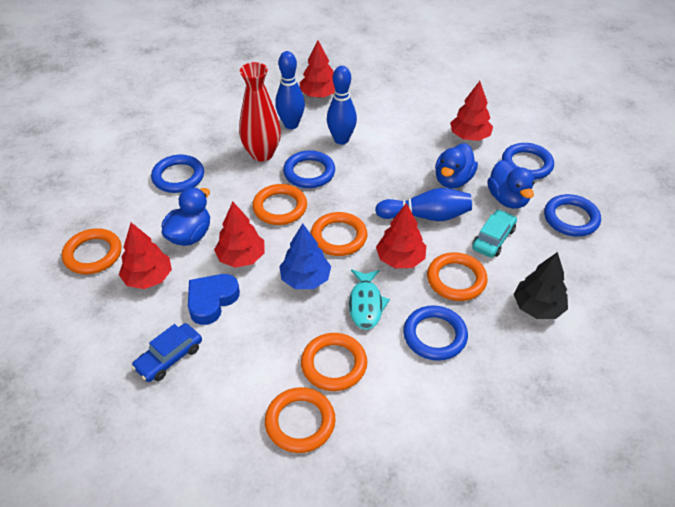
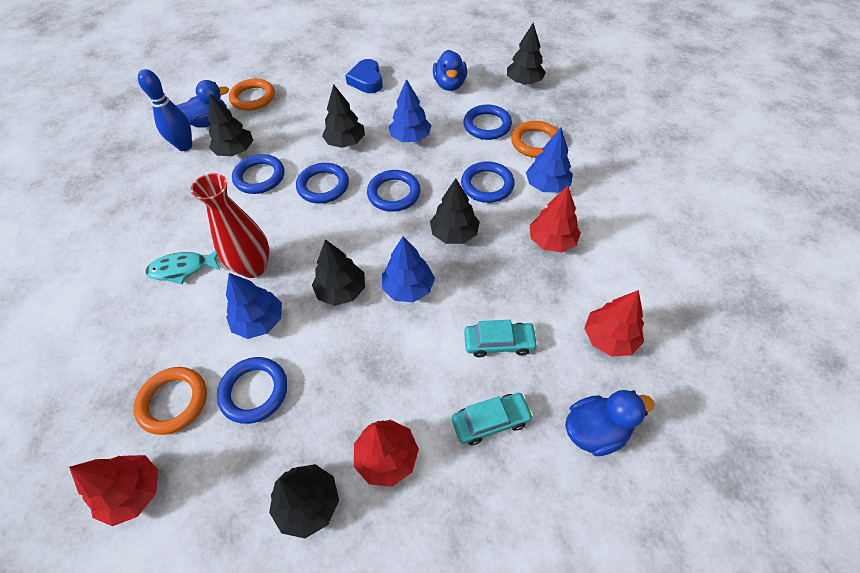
black tree: 1 -> 6
blue bowling pin: 3 -> 1
blue car: 1 -> 0
blue ring: 5 -> 6
blue tree: 1 -> 4
orange ring: 6 -> 3
red tree: 5 -> 4
turquoise car: 1 -> 2

